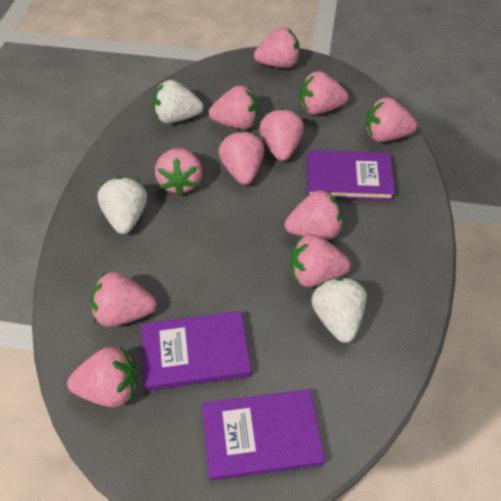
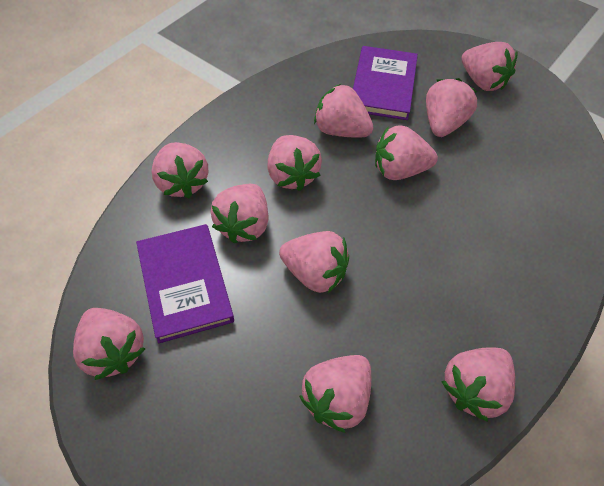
purple book: 3 -> 2
white strawberry: 3 -> 0

